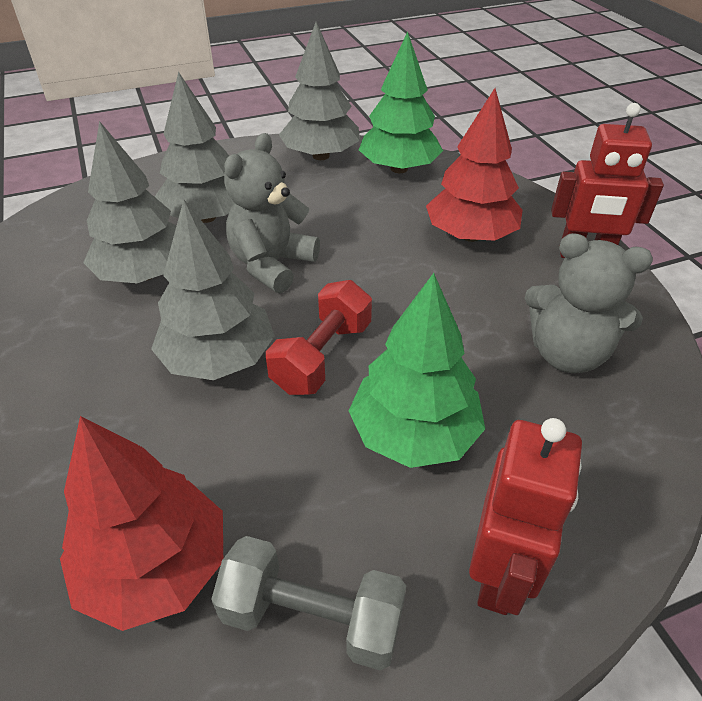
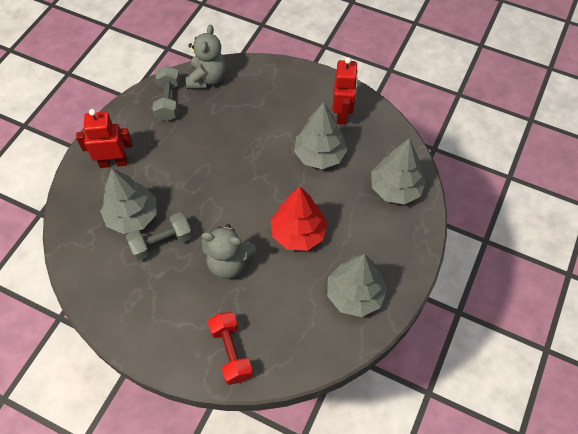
green tree: 2 -> 0
grey dumbbell: 1 -> 2
red tree: 2 -> 1

